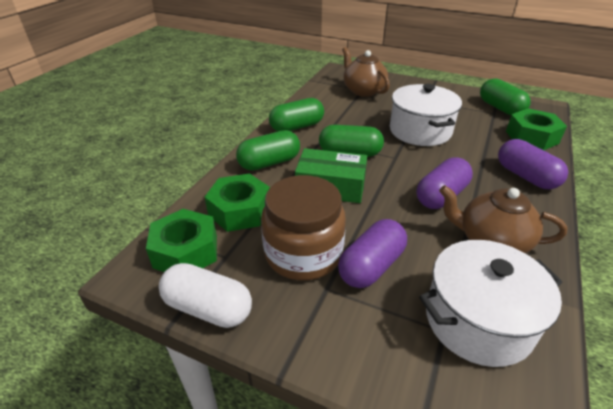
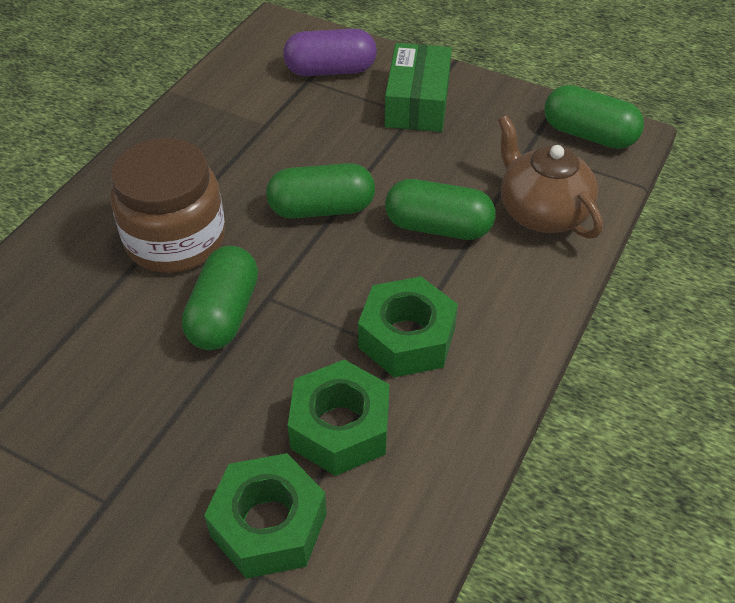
brown teapot: 2 -> 1
purple capsule: 3 -> 1
white capsule: 1 -> 0
white pot: 2 -> 0

